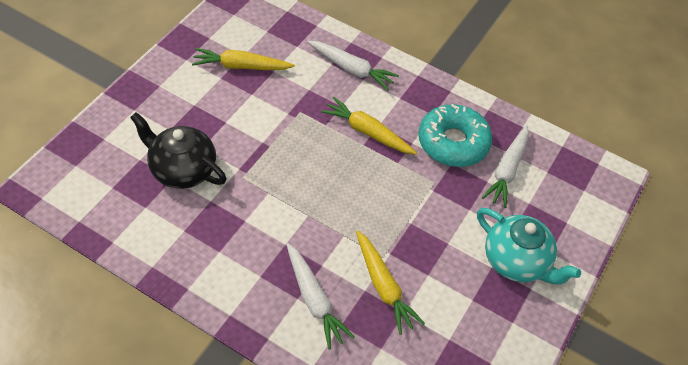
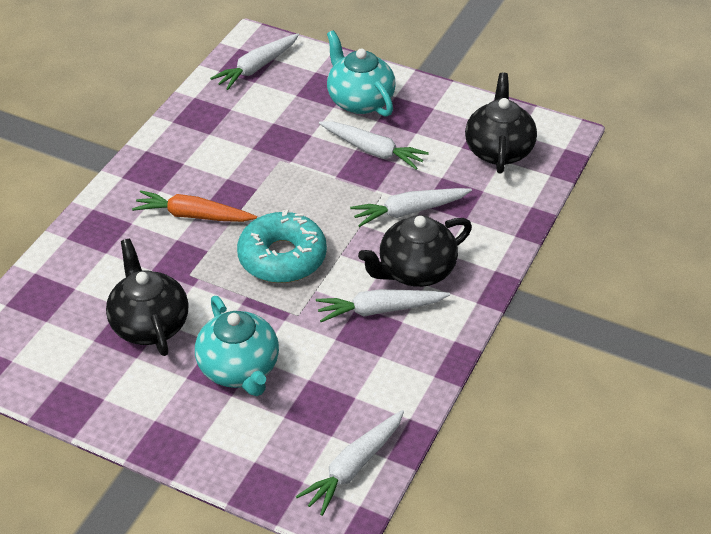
black teapot: 1 -> 3
orange carrot: 0 -> 1
turquoise teapot: 1 -> 2
white carrot: 3 -> 5
yellow carrot: 3 -> 0

